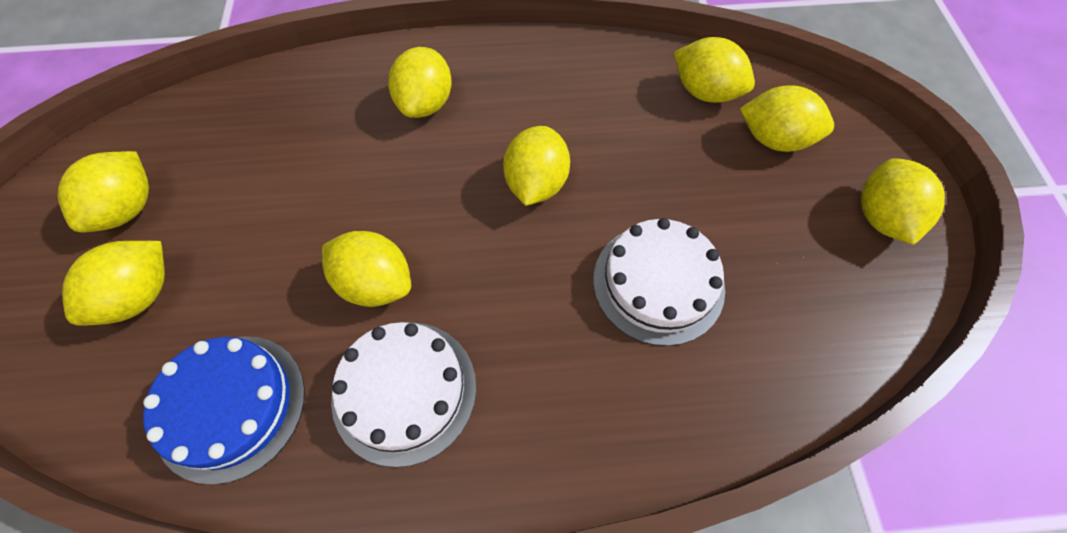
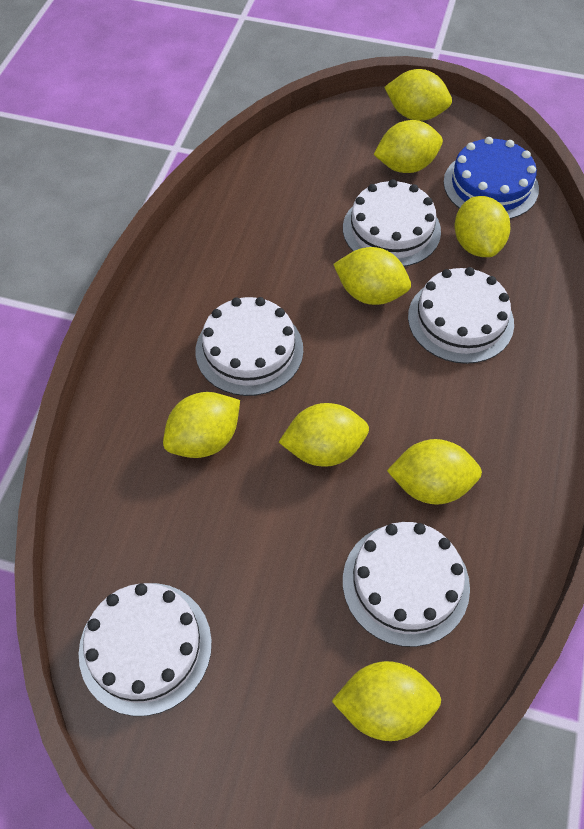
white cake: 2 -> 5

